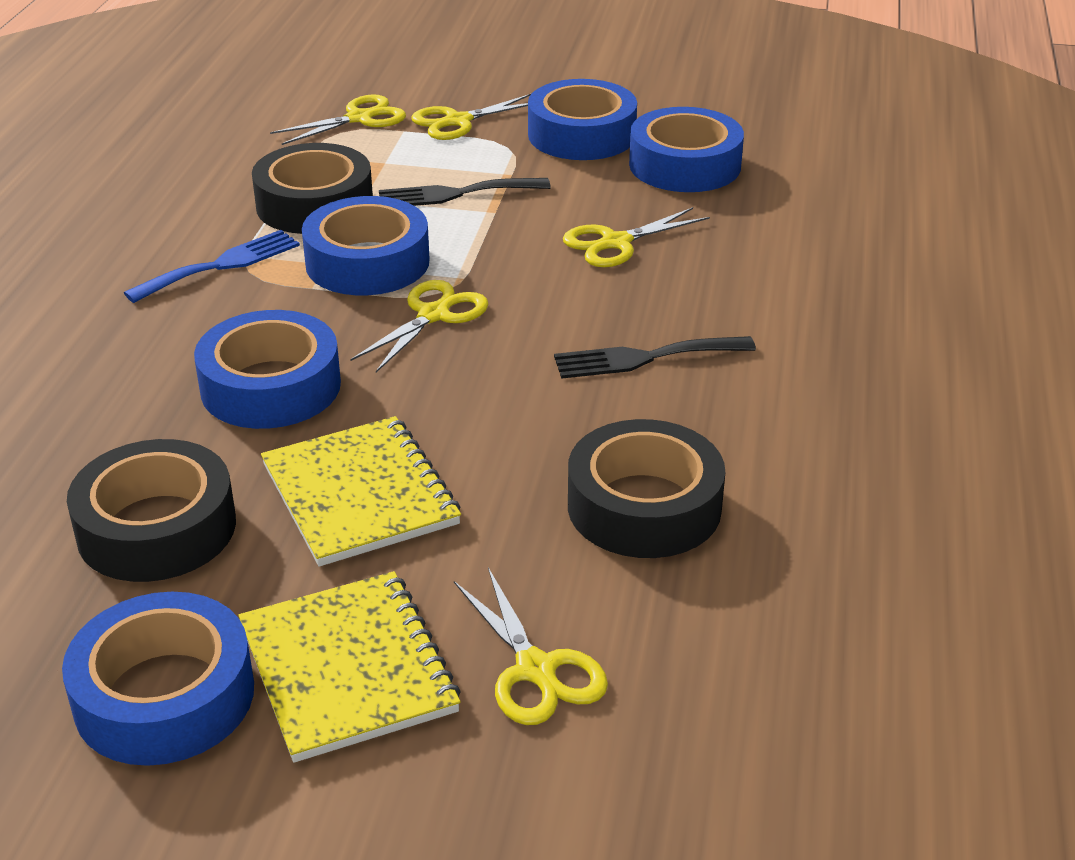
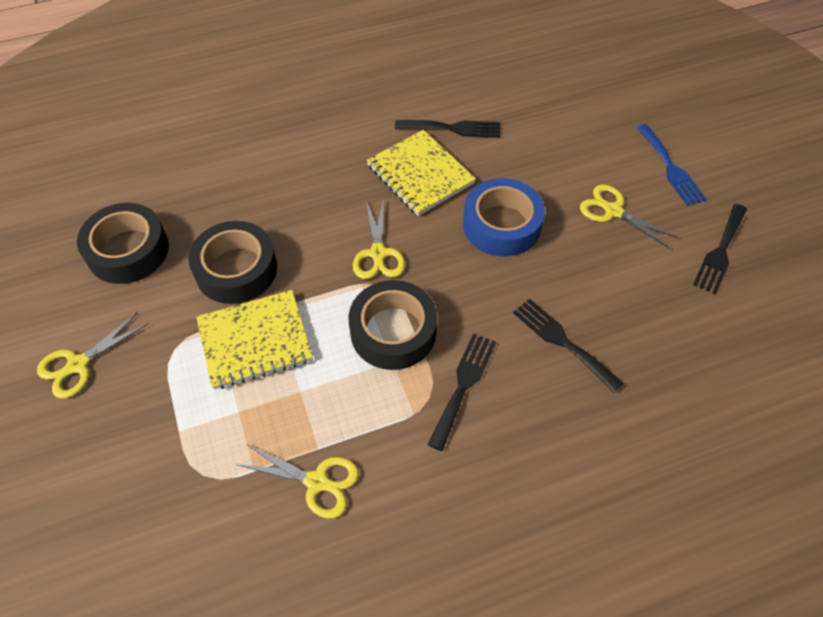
black fork: 2 -> 4
blue tape: 5 -> 1
yellow scissors: 5 -> 4

